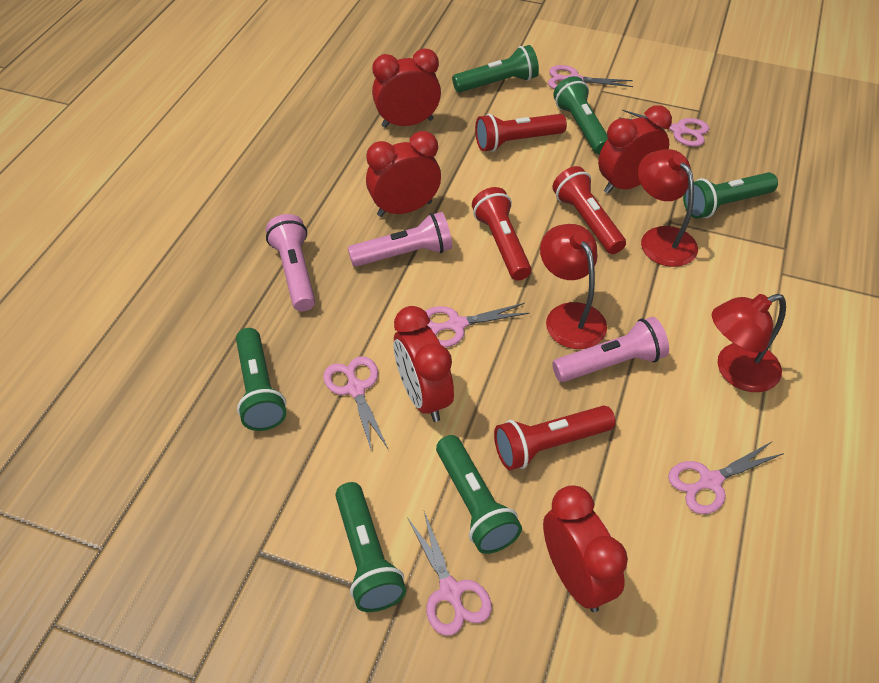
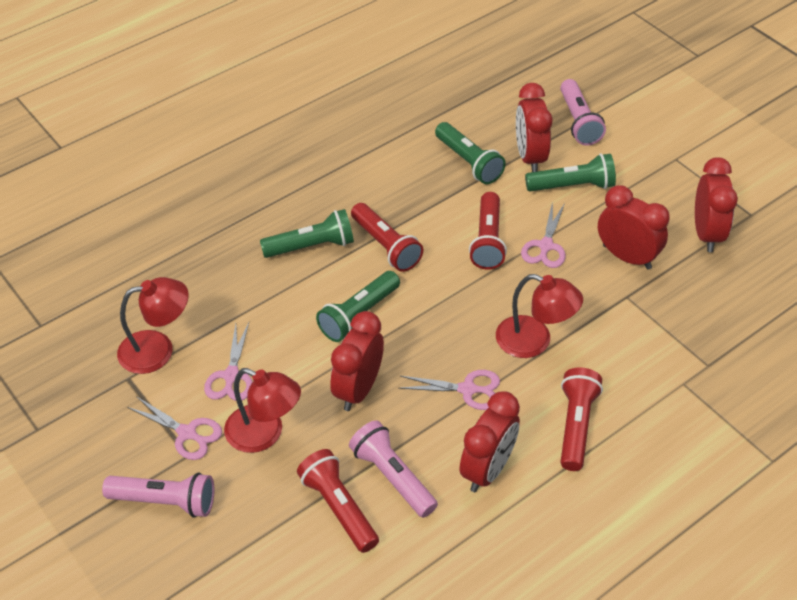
green flashlight: 6 -> 4
pink scissors: 6 -> 4

